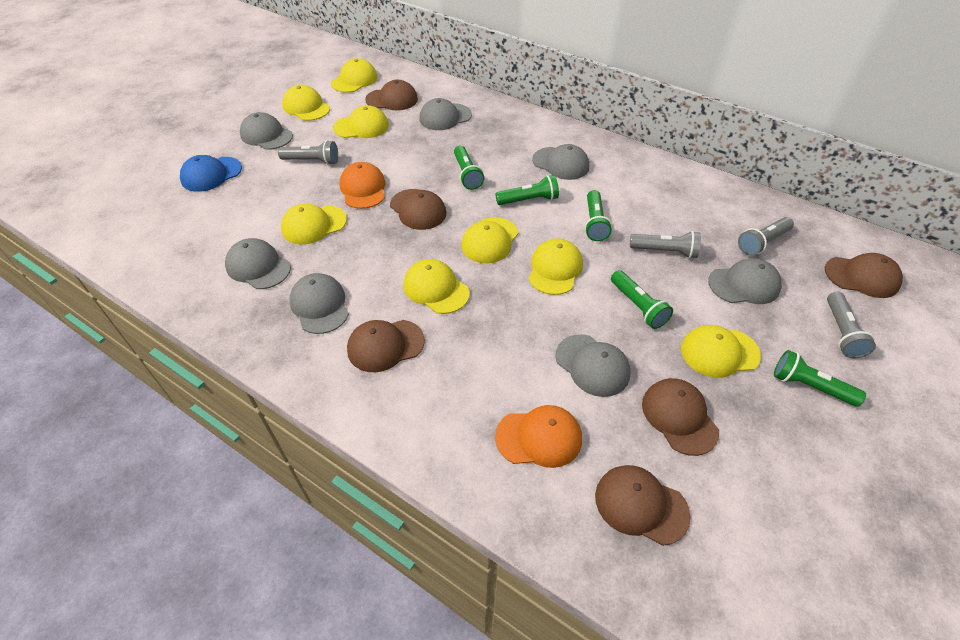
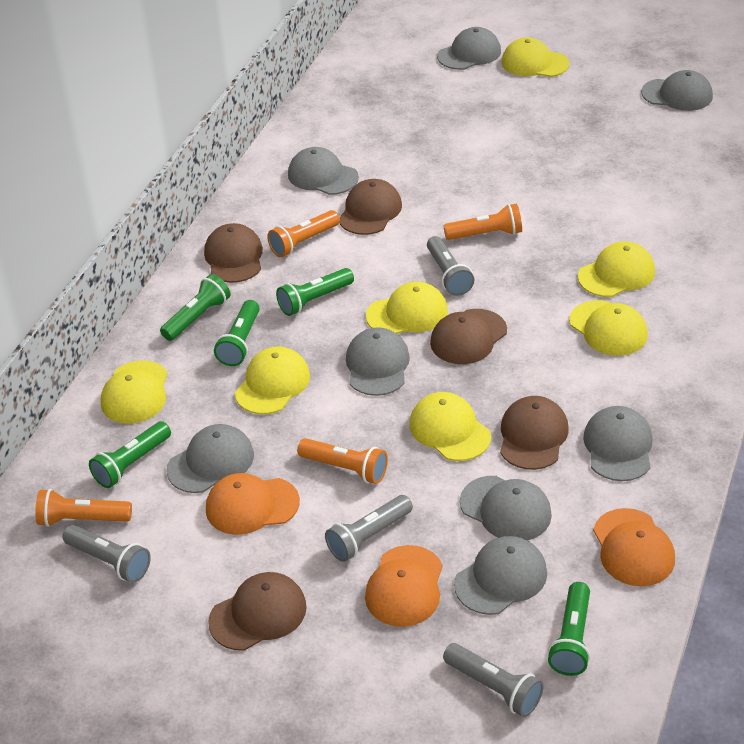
blue cap: 1 -> 0
brown cap: 6 -> 5
grey cap: 7 -> 8
orange cap: 2 -> 3
orange flashlight: 0 -> 4
yellow cap: 8 -> 7

